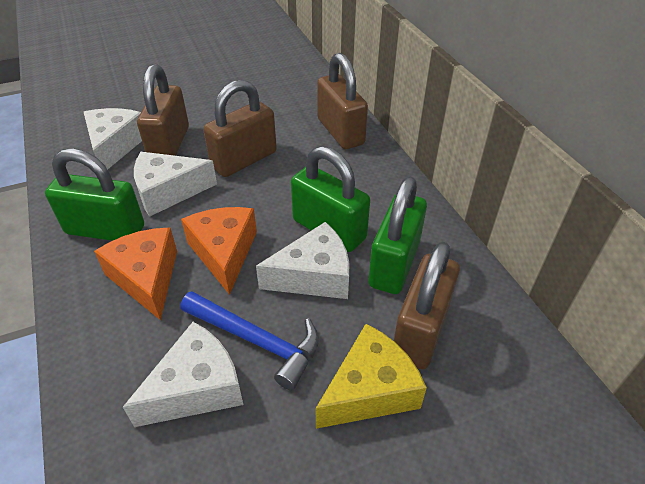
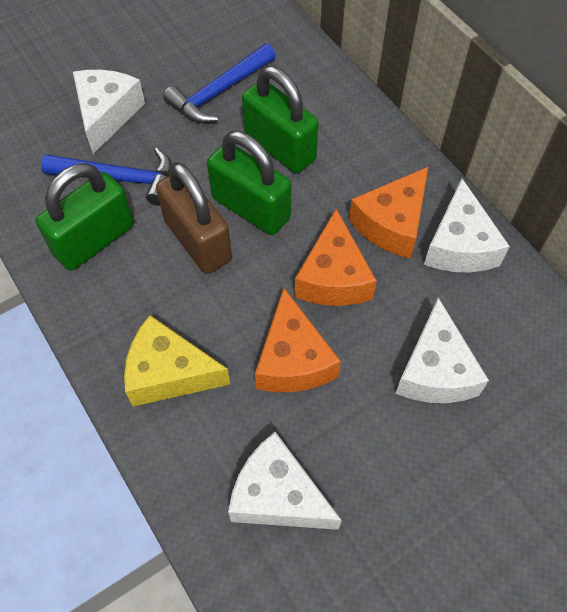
blue hammer: 1 -> 2
brown padlock: 4 -> 1
orange cheese: 2 -> 3

